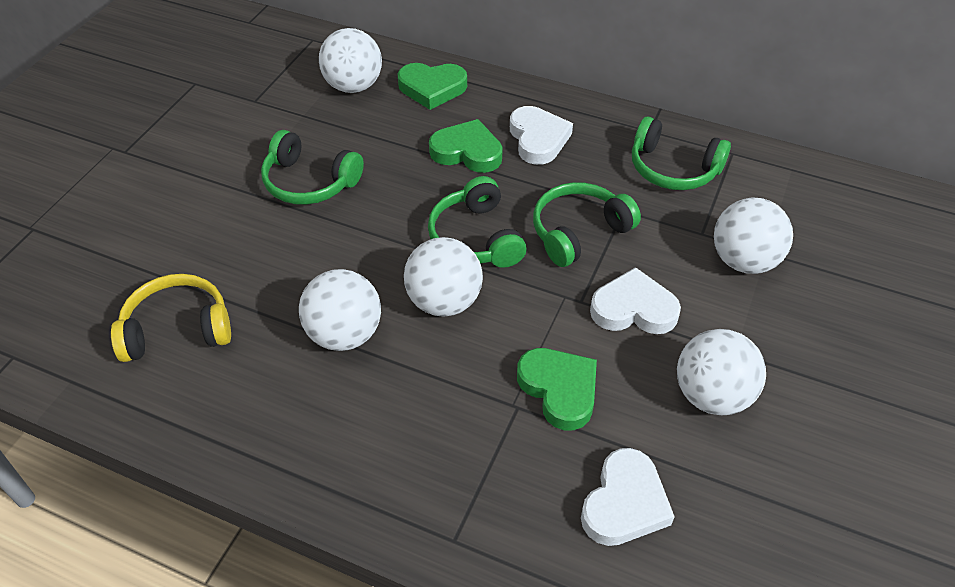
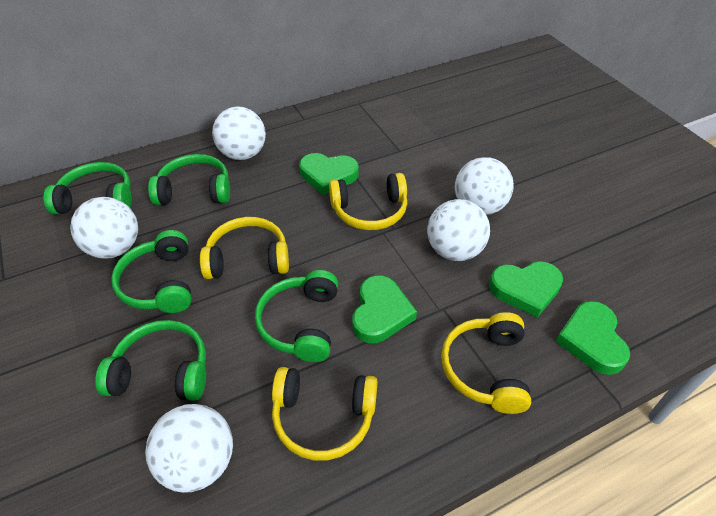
green headphones: 4 -> 5
green heart: 3 -> 4
white heart: 3 -> 0
yellow headphones: 1 -> 4

